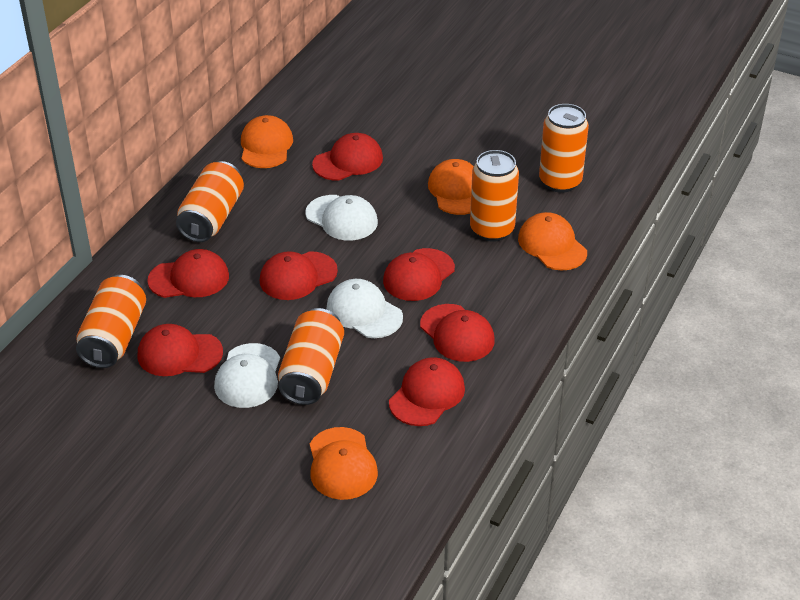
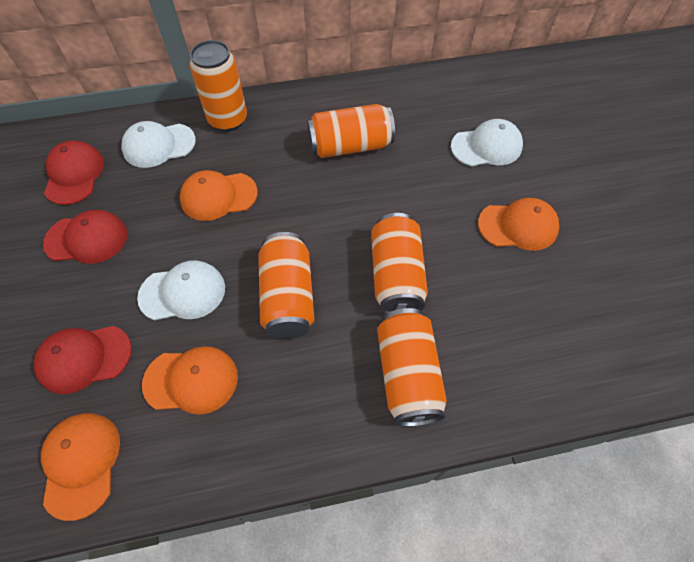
red cap: 7 -> 3

